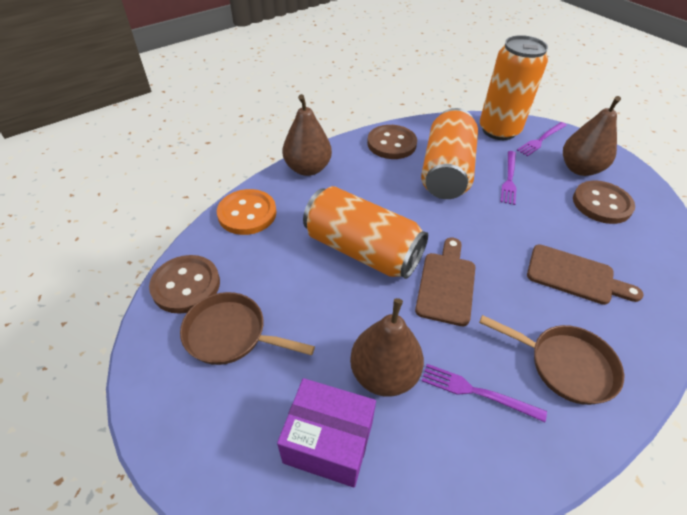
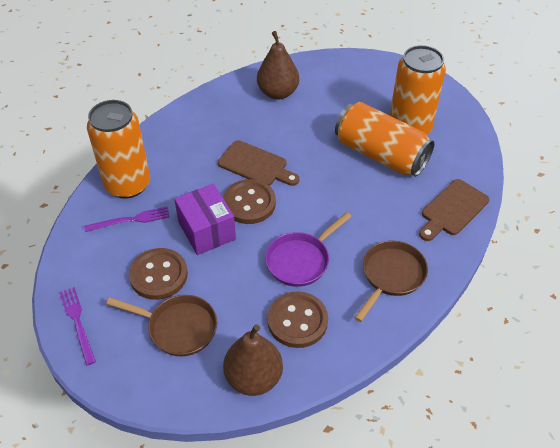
brown pear: 3 -> 2
orange button: 1 -> 0
purple fork: 3 -> 2
purple pan: 0 -> 1

